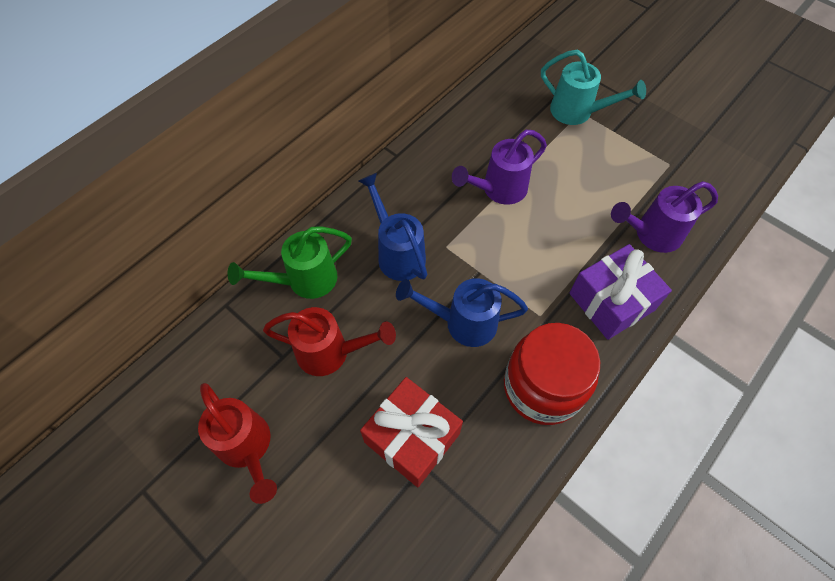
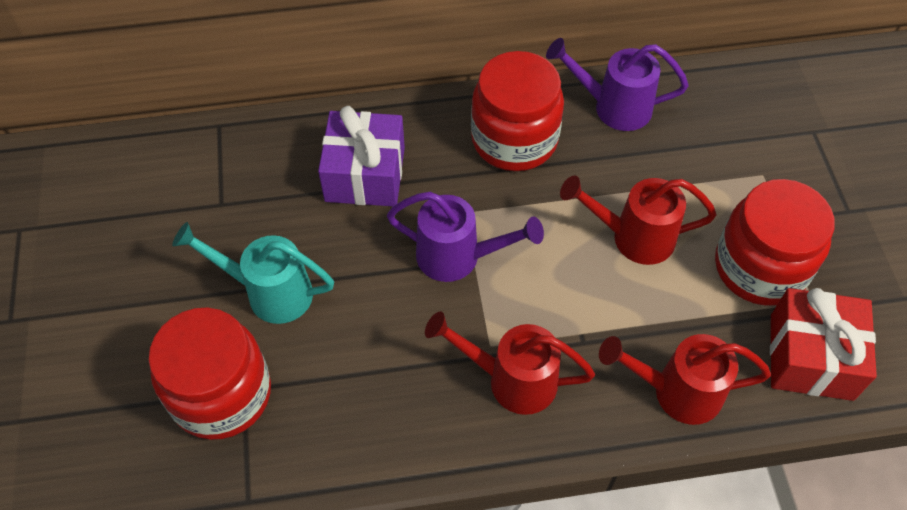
blue watering can: 2 -> 0
green watering can: 1 -> 0
red jar: 1 -> 3
red watering can: 2 -> 3

